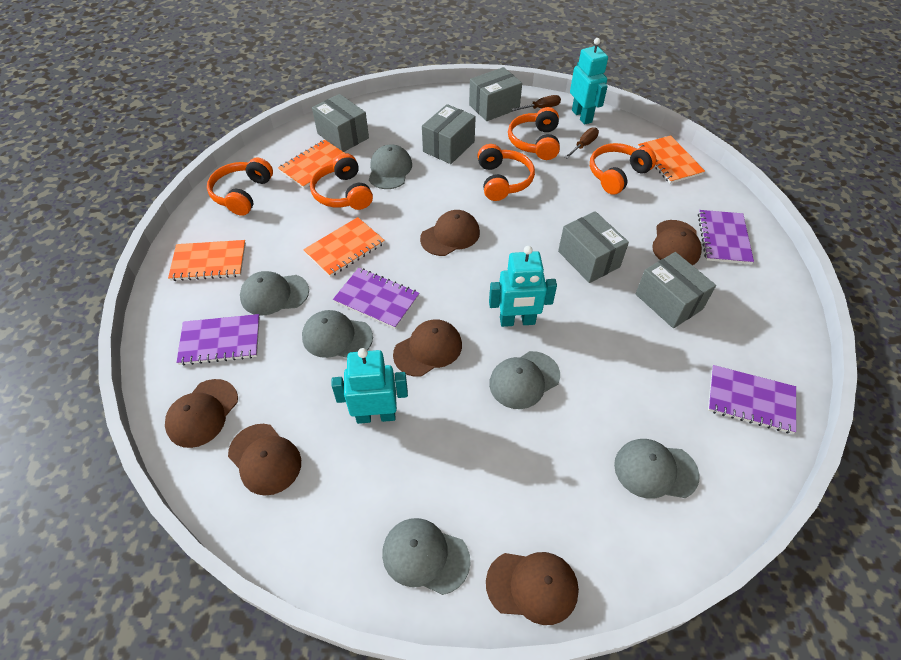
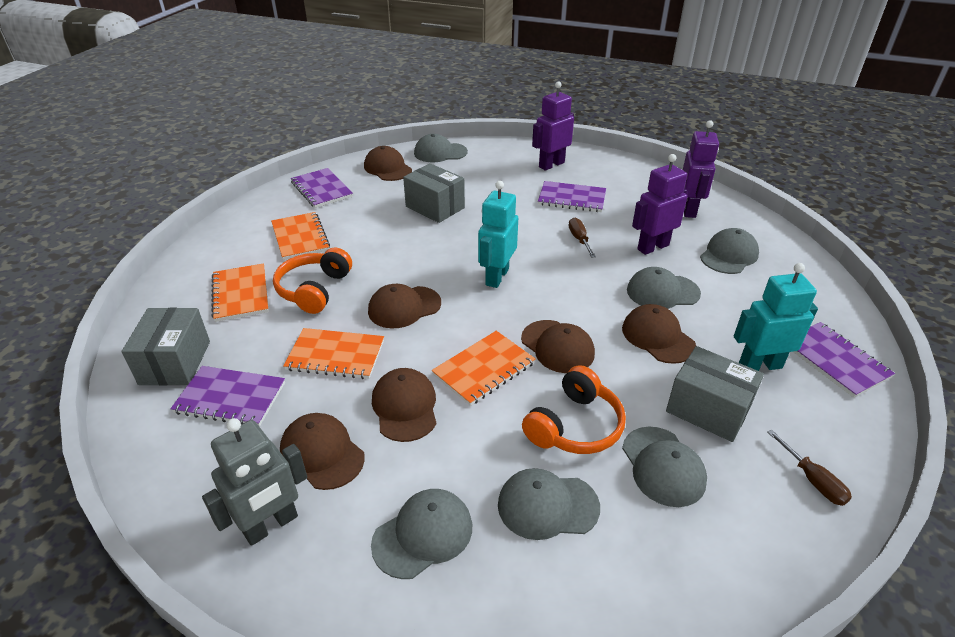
grey box: 5 -> 3
grey robot: 0 -> 1
orange headphones: 5 -> 2
purple robot: 0 -> 3
turquoise robot: 3 -> 2

